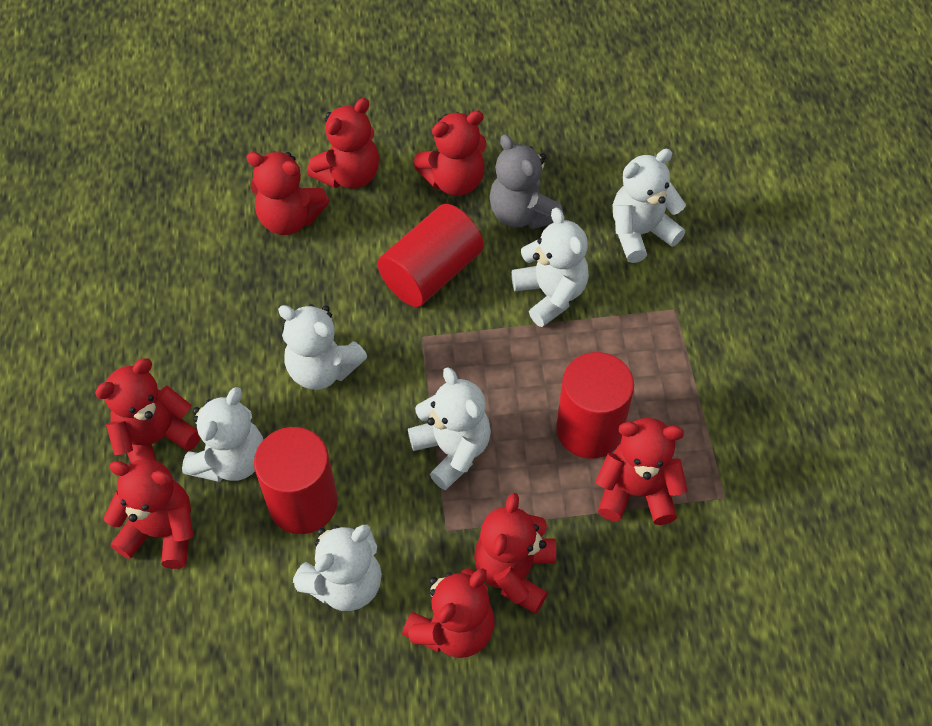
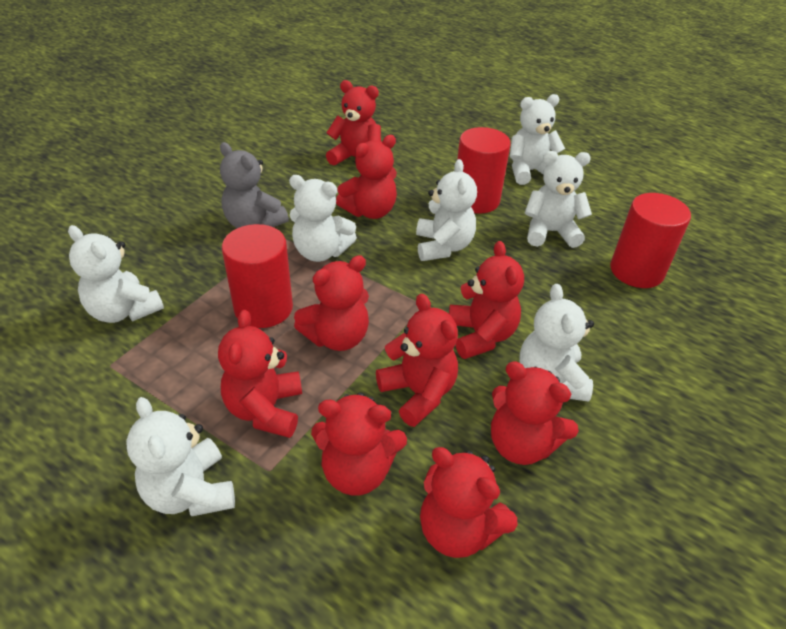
red teddy bear: 8 -> 9
white teddy bear: 6 -> 7

